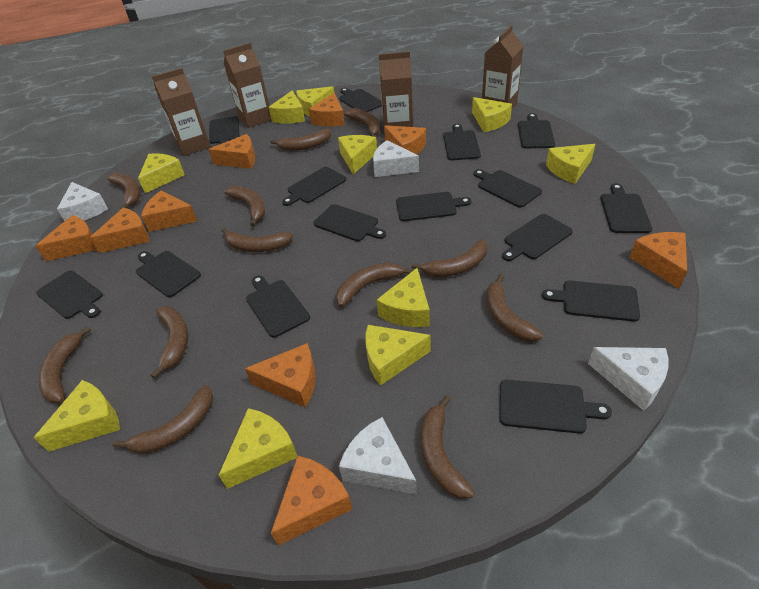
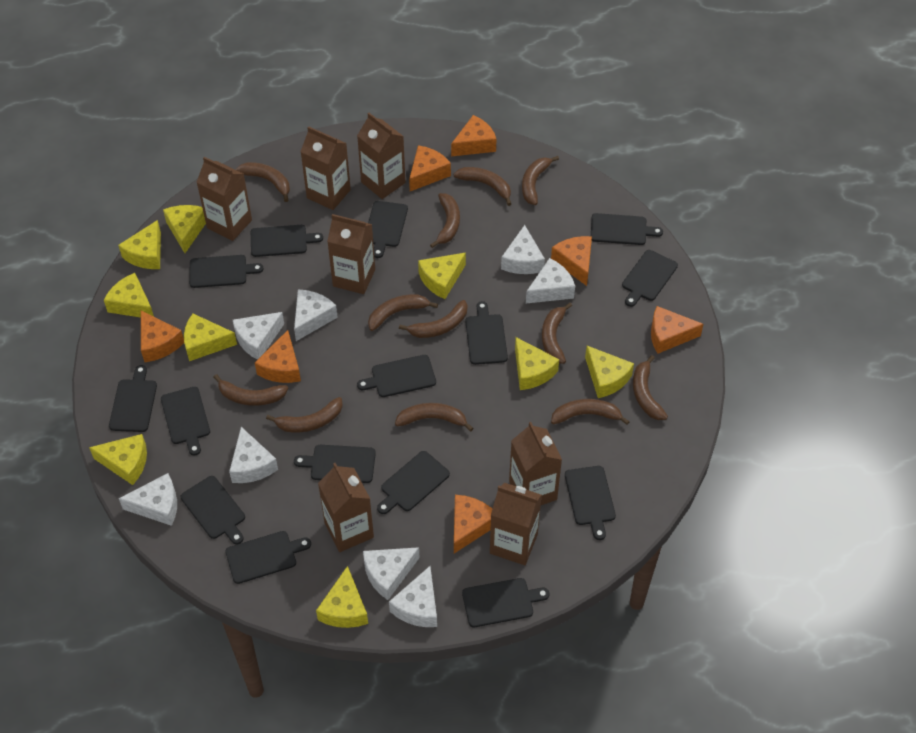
brown carton: 4 -> 7
orange cheese: 9 -> 7
white cheese: 4 -> 8
yellow cheese: 10 -> 9

